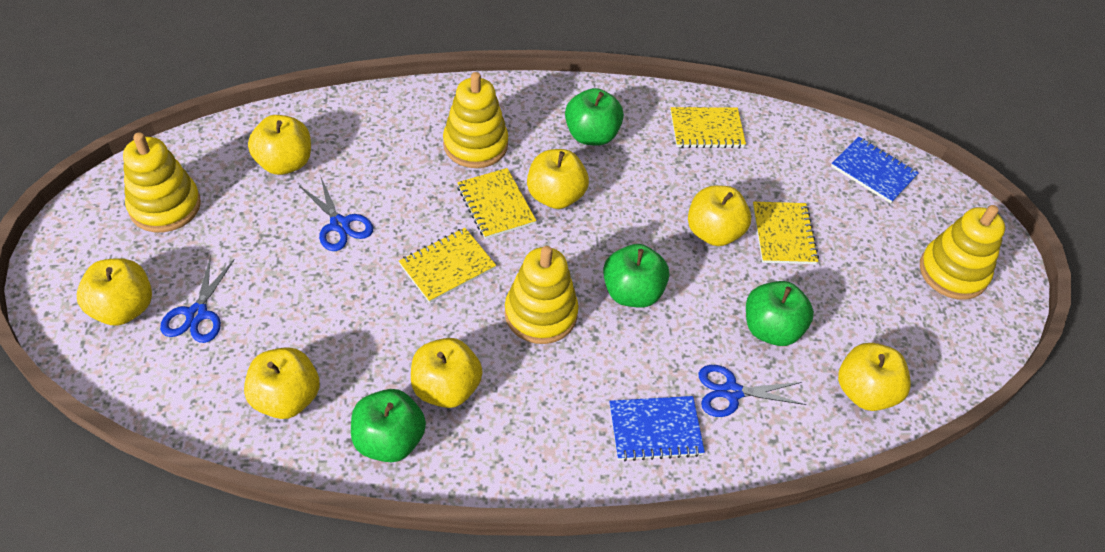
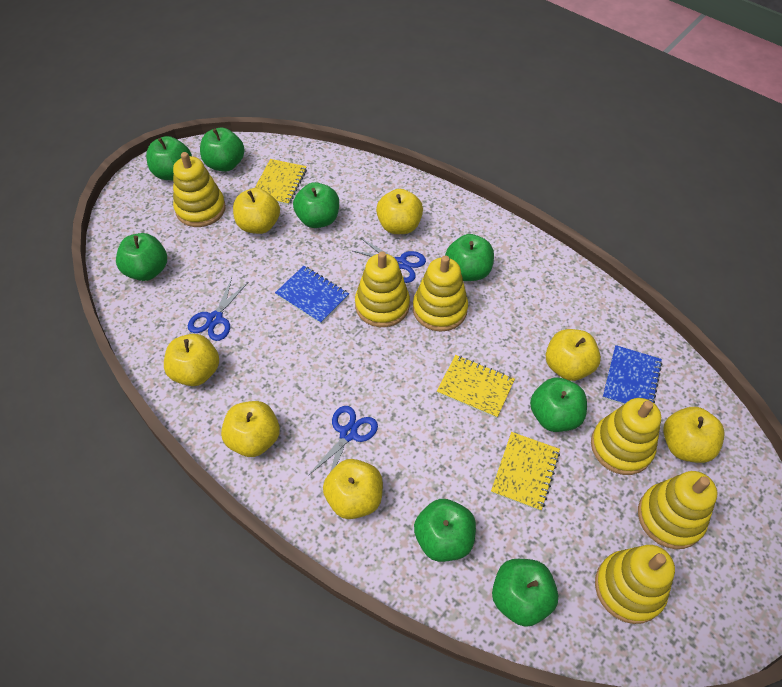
green apple: 4 -> 8
yellow notebook: 4 -> 3
yellow stacking toy: 4 -> 6

